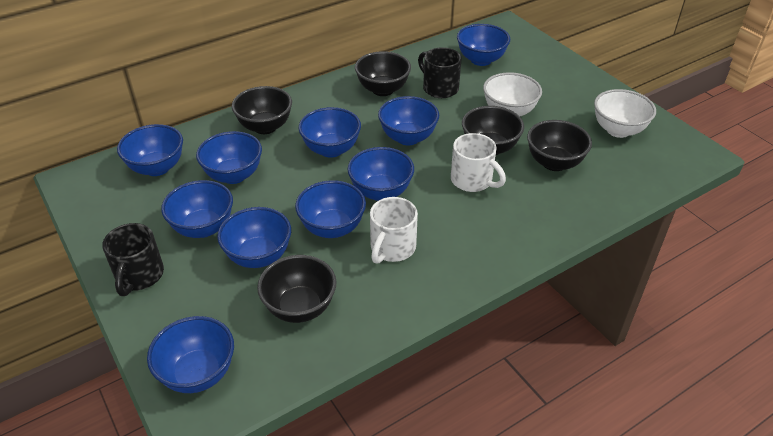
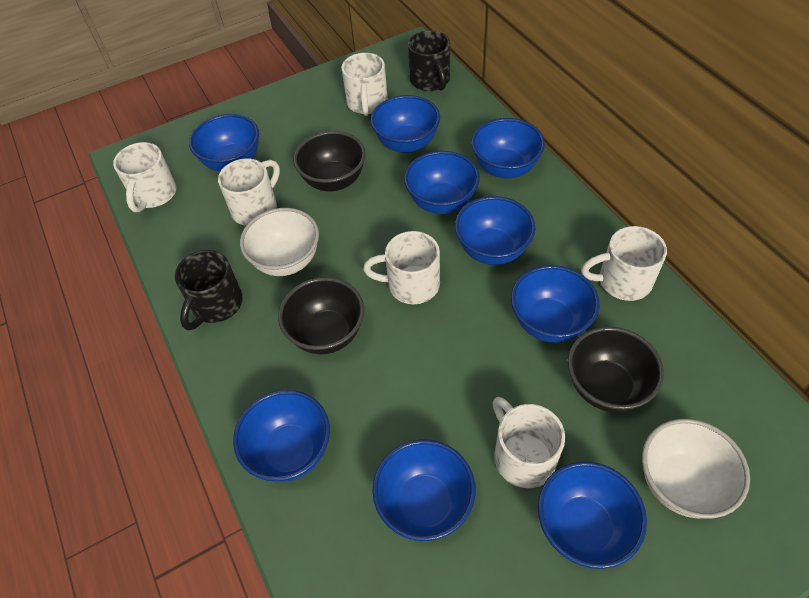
black bowl: 5 -> 3
blue bowl: 10 -> 9
white mug: 2 -> 6

